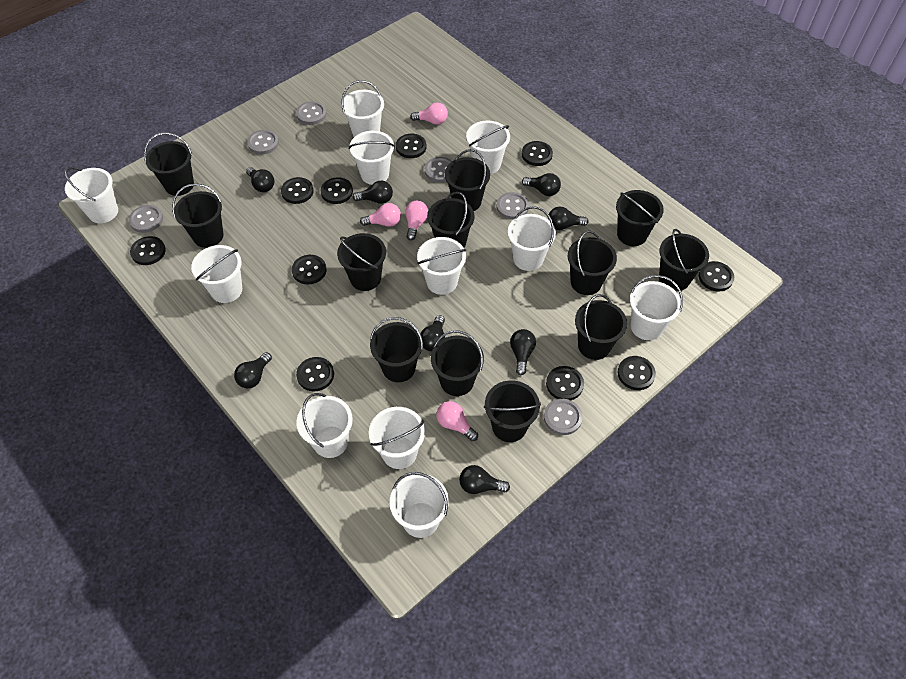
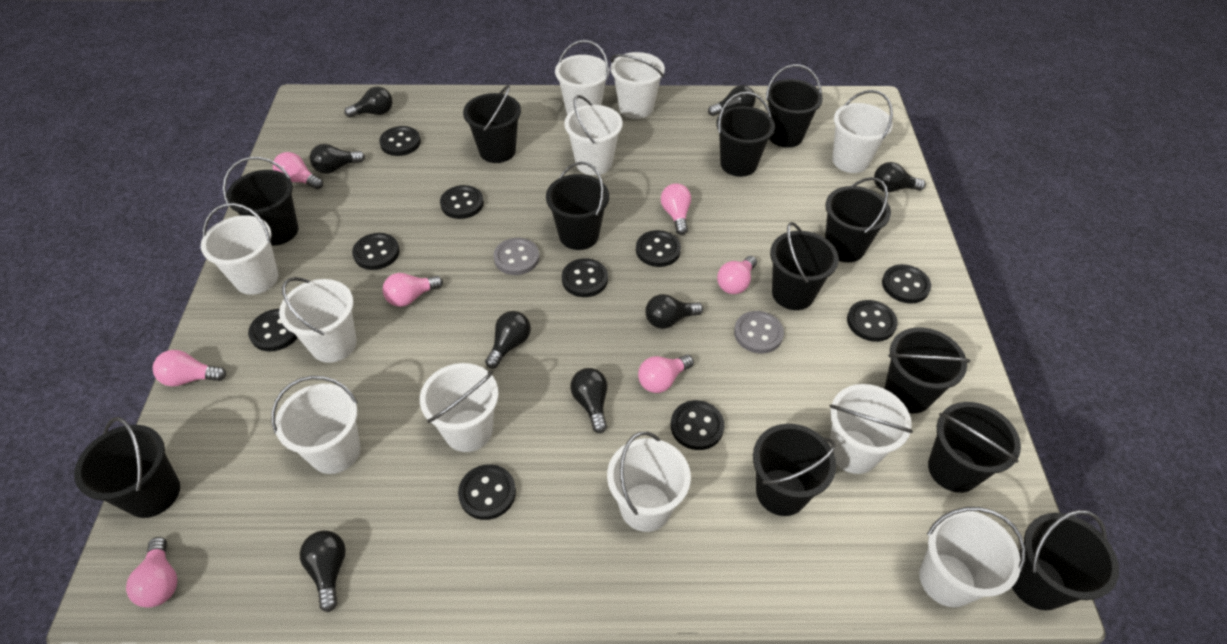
grey button: 6 -> 2
pink light bulb: 4 -> 7

